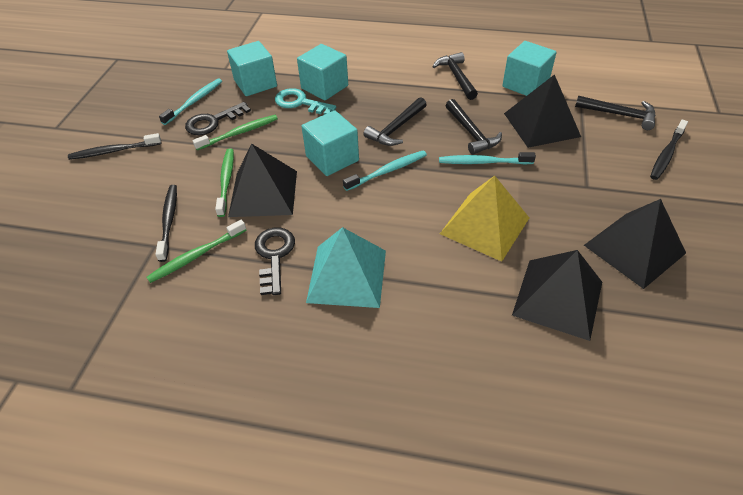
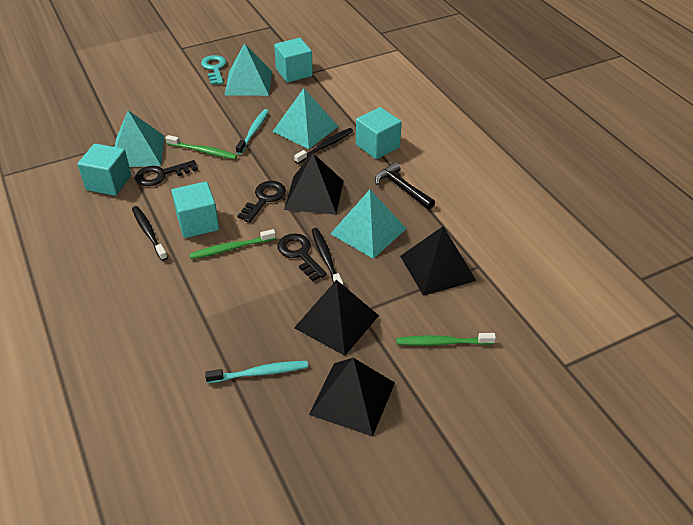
black hammer: 4 -> 1
black key: 2 -> 3
turquoise pyramid: 1 -> 4
turquoise toothbrush: 3 -> 2
yellow pyramid: 1 -> 0

